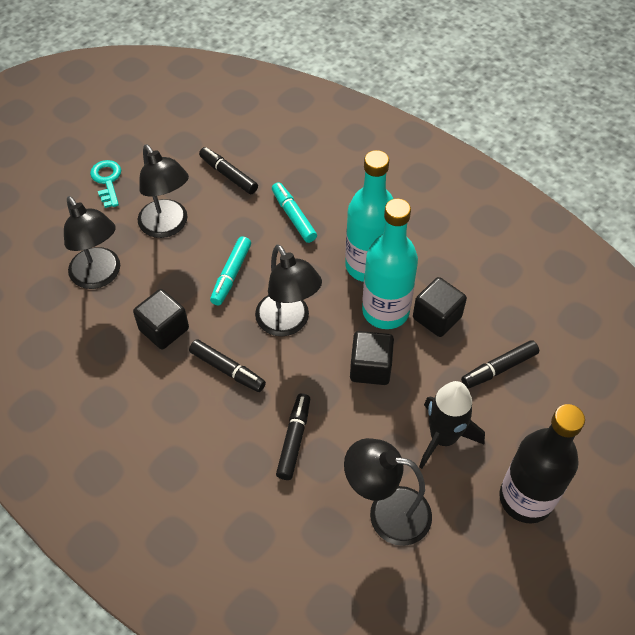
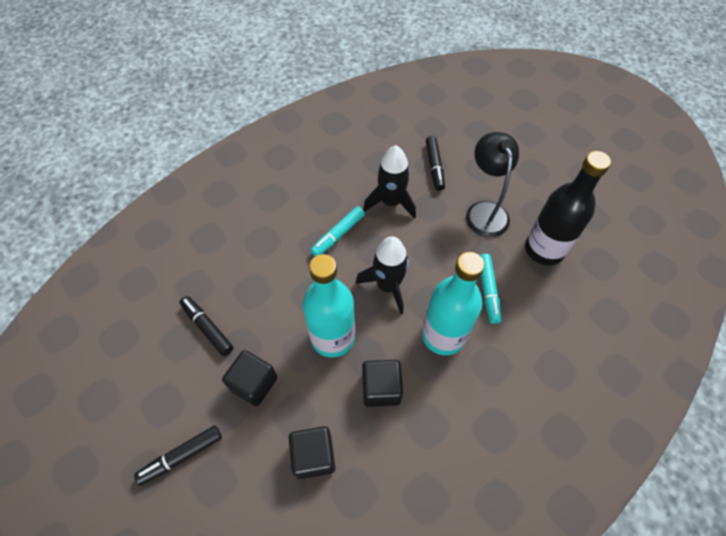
black lamp: 4 -> 1
black marker: 4 -> 3
black rocket: 1 -> 2
turquoise key: 1 -> 0

